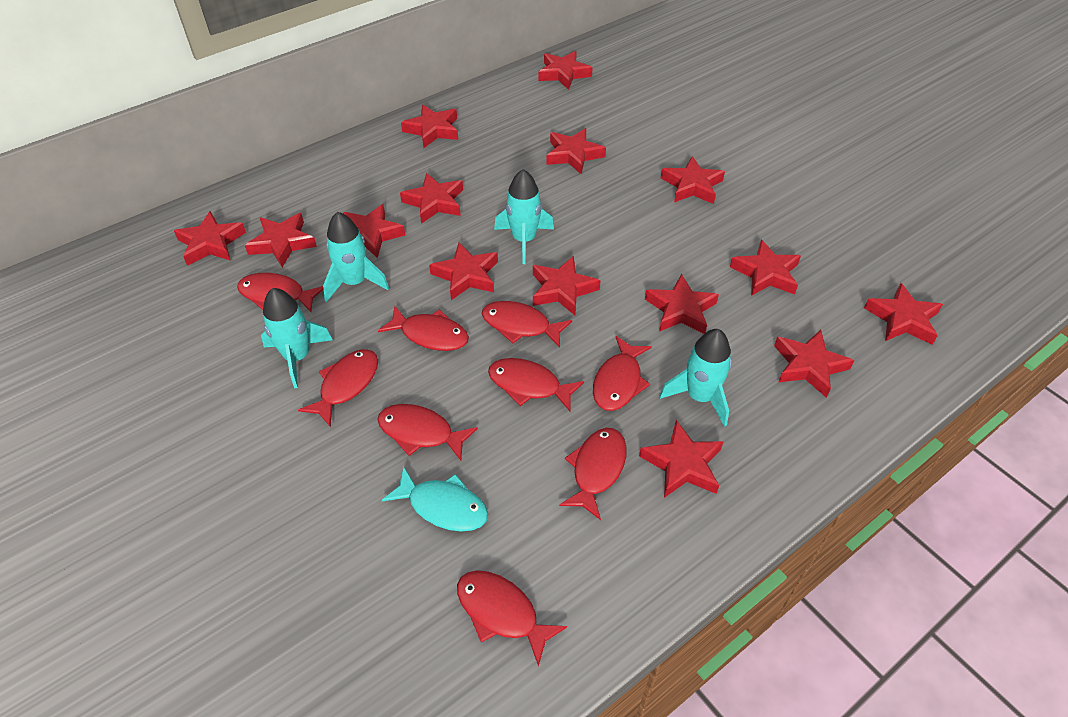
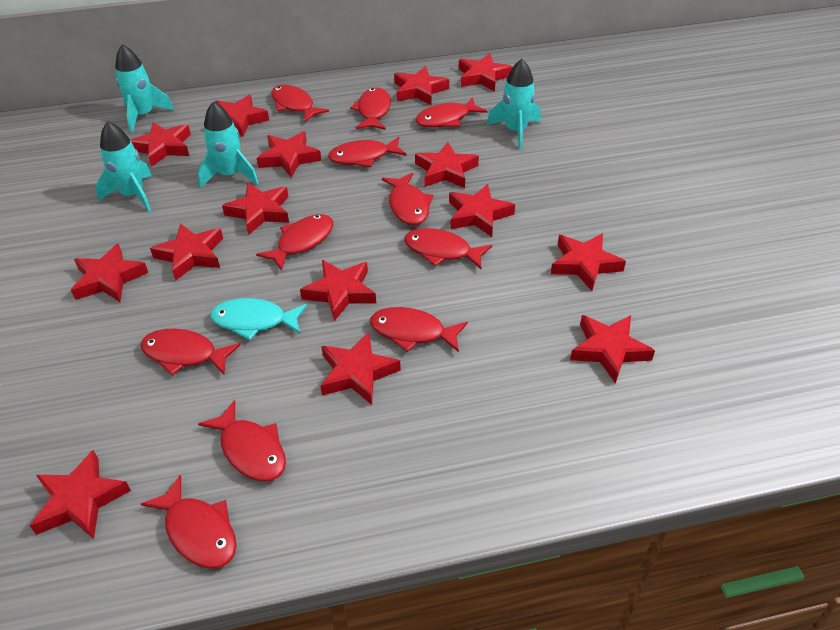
red fish: 9 -> 11

